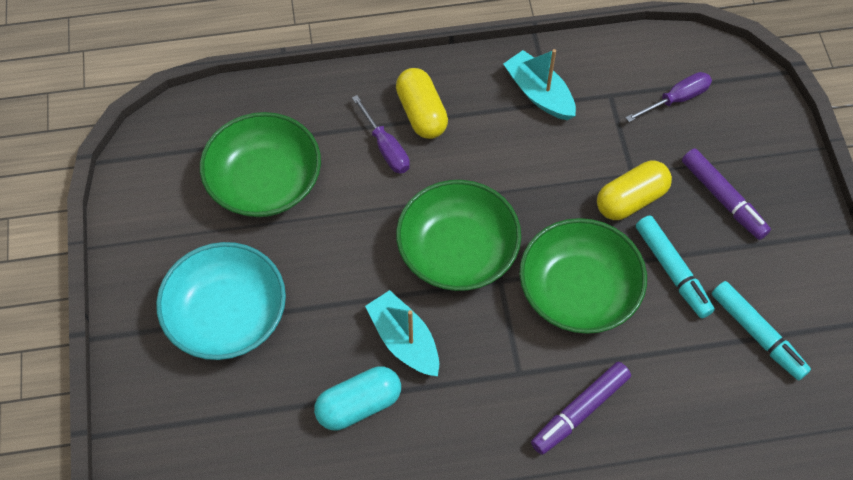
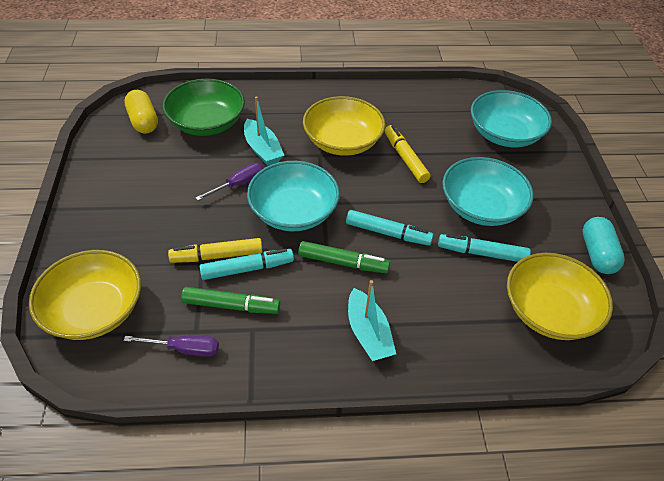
green bowl: 3 -> 1
green marker: 0 -> 2
purple marker: 2 -> 0
turquoise bowl: 1 -> 3
turquoise marker: 2 -> 3
yellow bowl: 0 -> 3
yellow capsule: 2 -> 1
yellow marker: 0 -> 2

